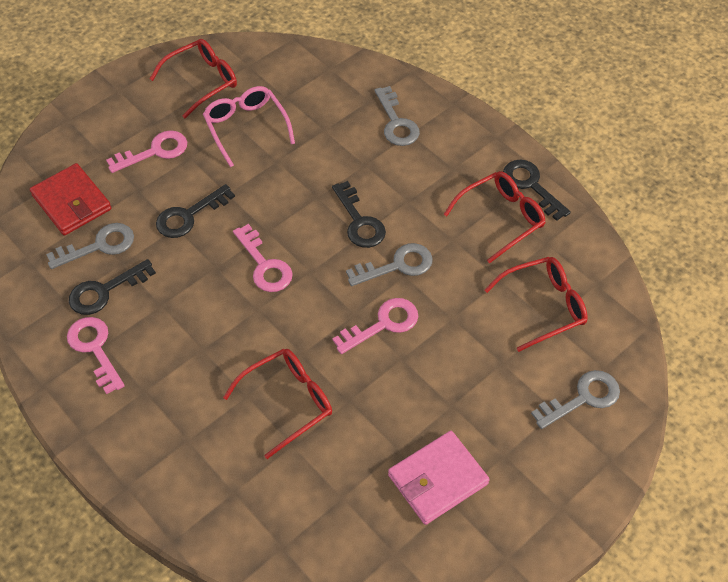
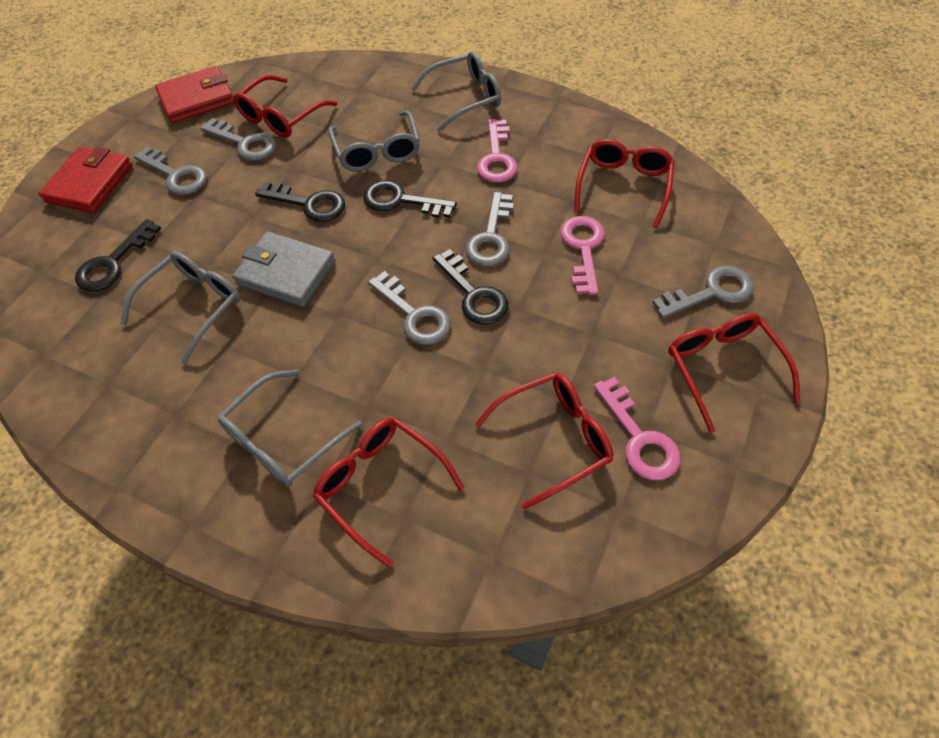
grey glasses: 0 -> 4
grey key: 4 -> 5
grey wallet: 0 -> 1
pink glasses: 1 -> 0
pink key: 4 -> 3
pink wallet: 1 -> 0
red glasses: 4 -> 5
red wallet: 1 -> 2

